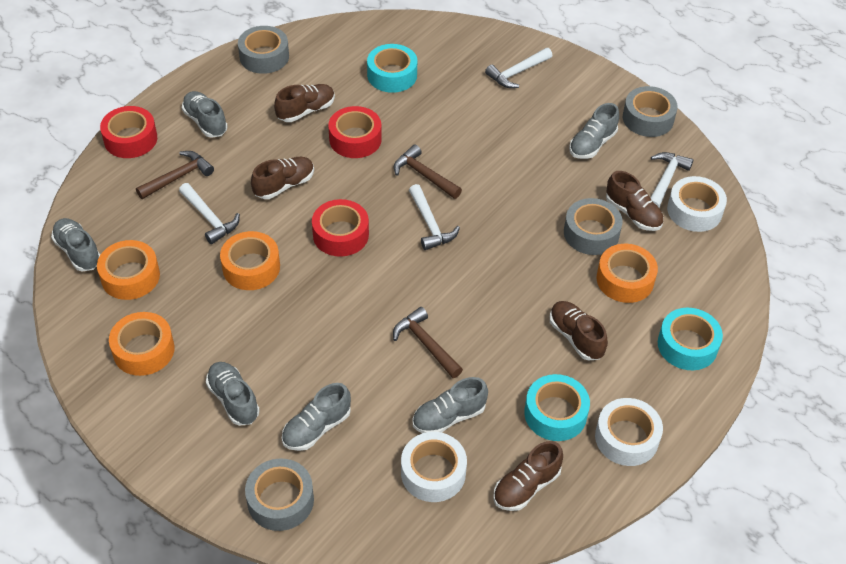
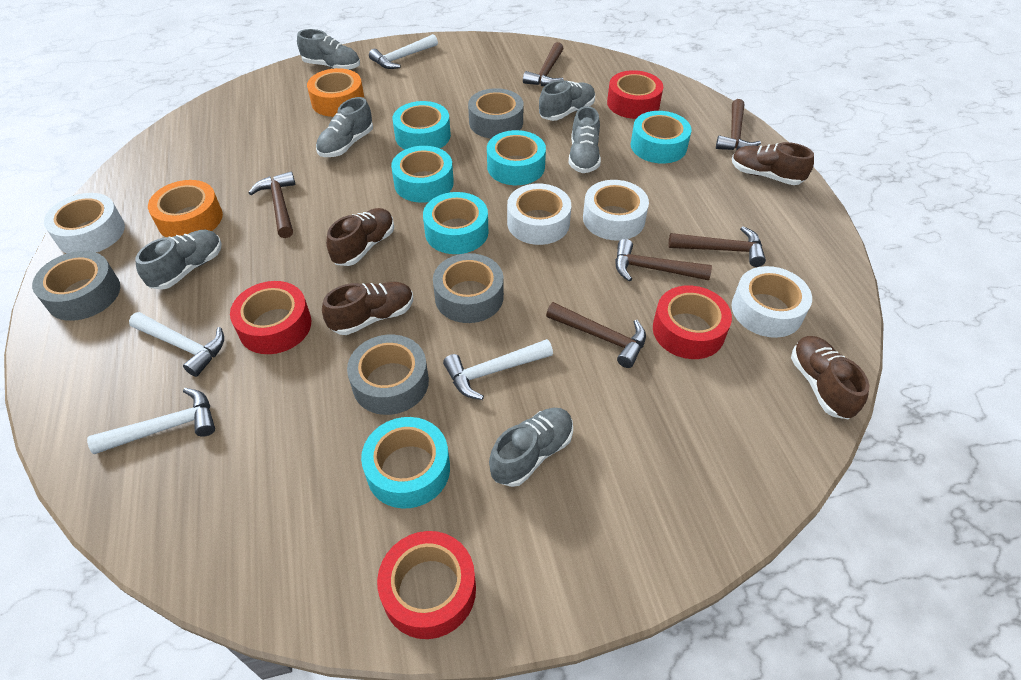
brown hammer: 3 -> 6
brown shoe: 5 -> 4
orange tape: 4 -> 2
red tape: 3 -> 4
turquoise tape: 3 -> 6
white tape: 3 -> 4

